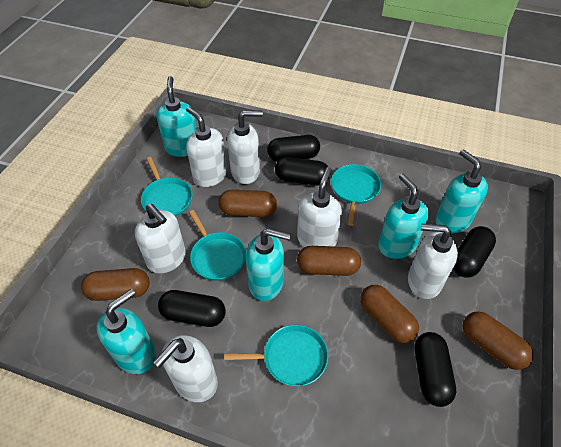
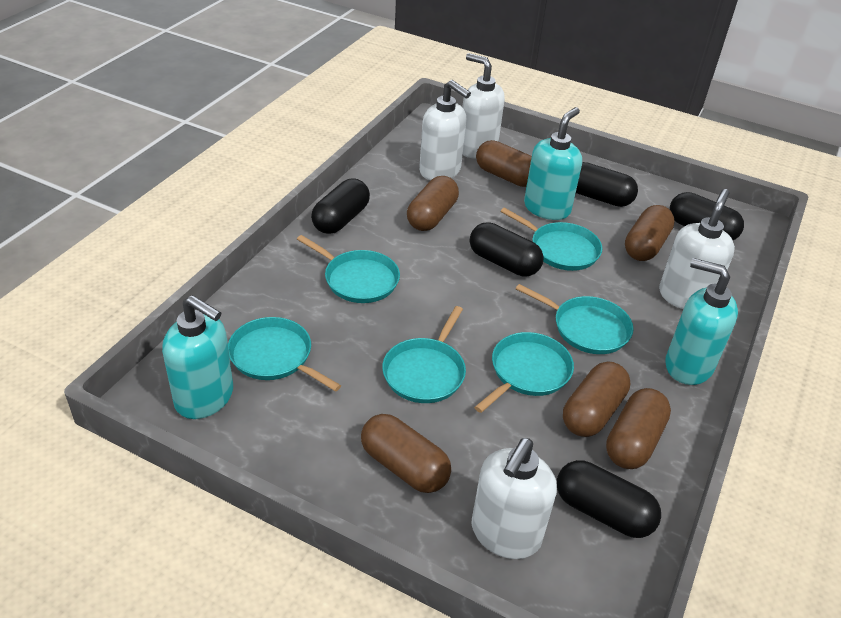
brown capsule: 5 -> 6
turquoise pan: 4 -> 6
turquoise soap dispenser: 5 -> 3
white soap dispenser: 6 -> 4

